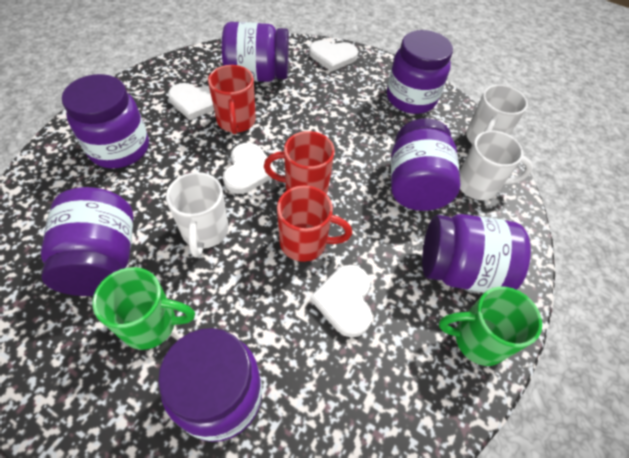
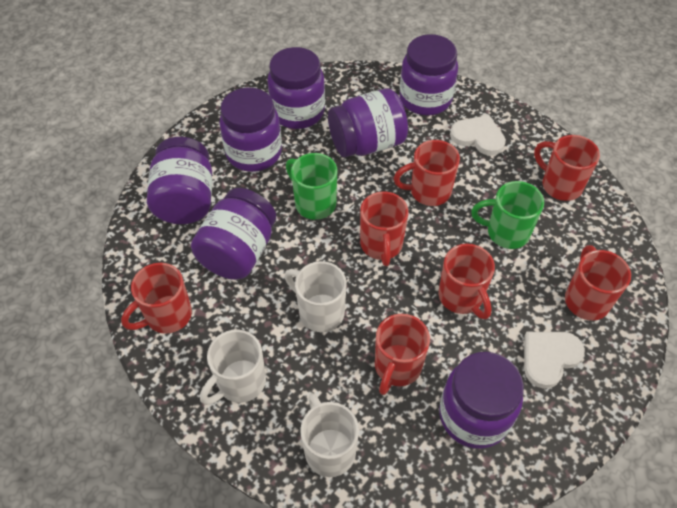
red mug: 3 -> 7
white heart: 4 -> 2

